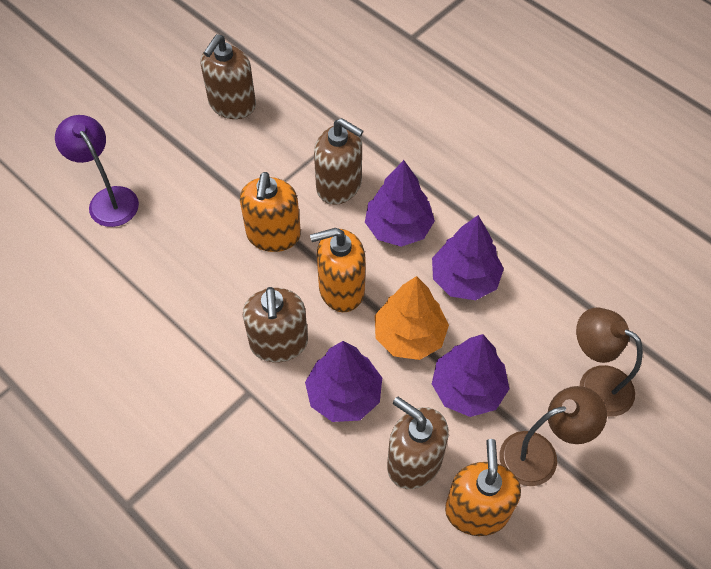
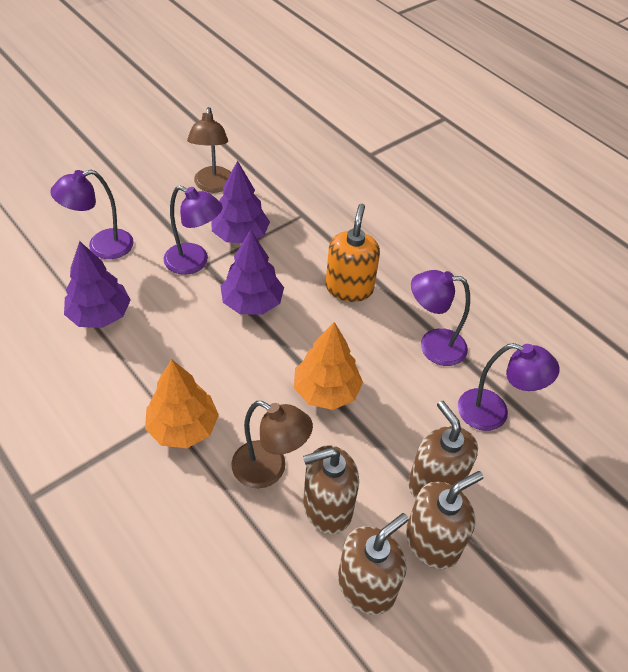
orange soap dispenser: 3 -> 1
orange tree: 1 -> 2
purple lamp: 1 -> 4
purple tree: 4 -> 3

